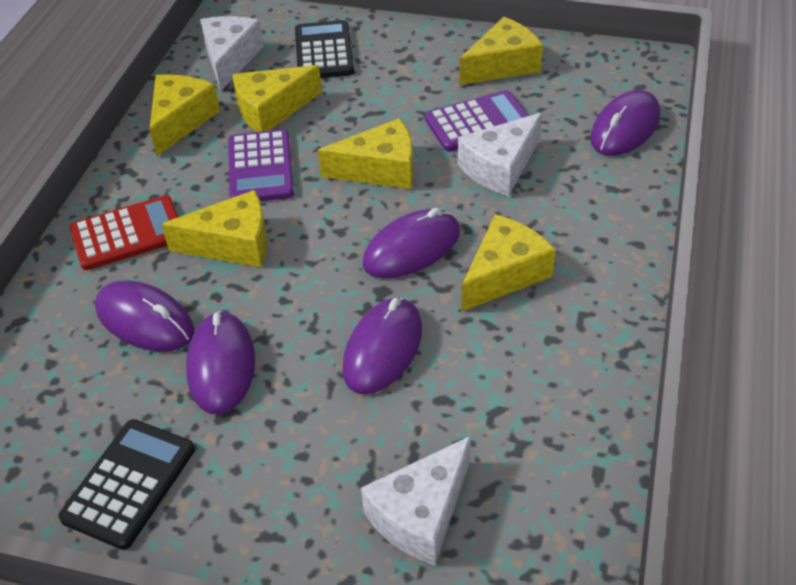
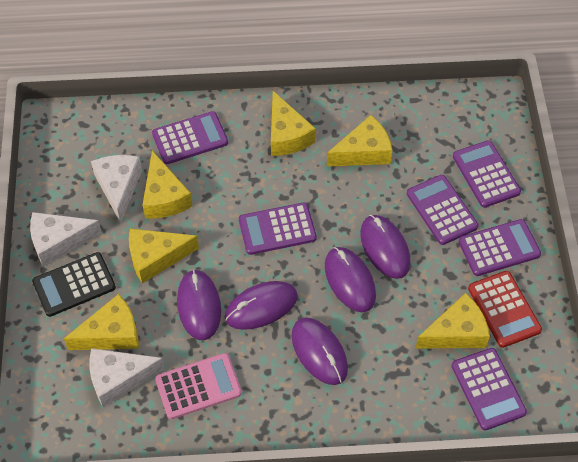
black calculator: 2 -> 1
pink calculator: 0 -> 1
purple calculator: 2 -> 6

